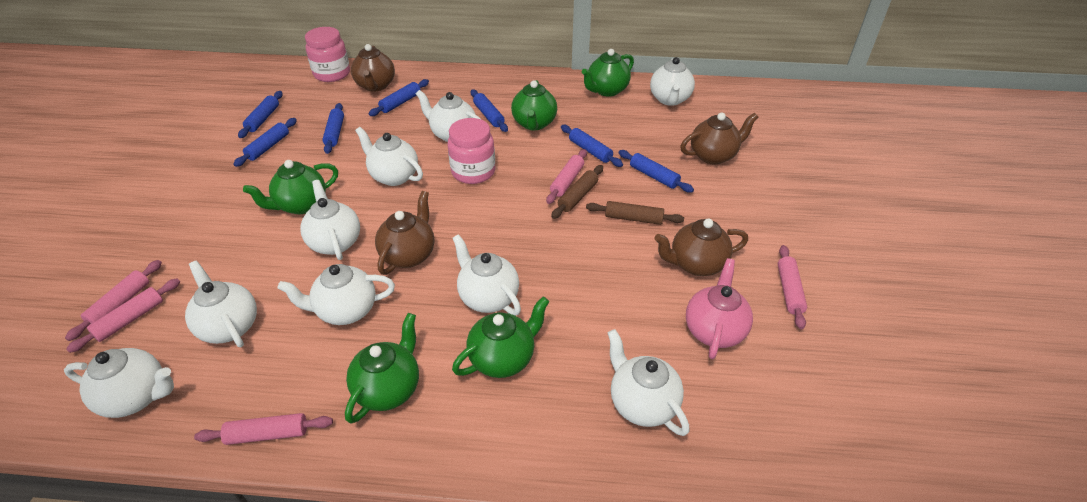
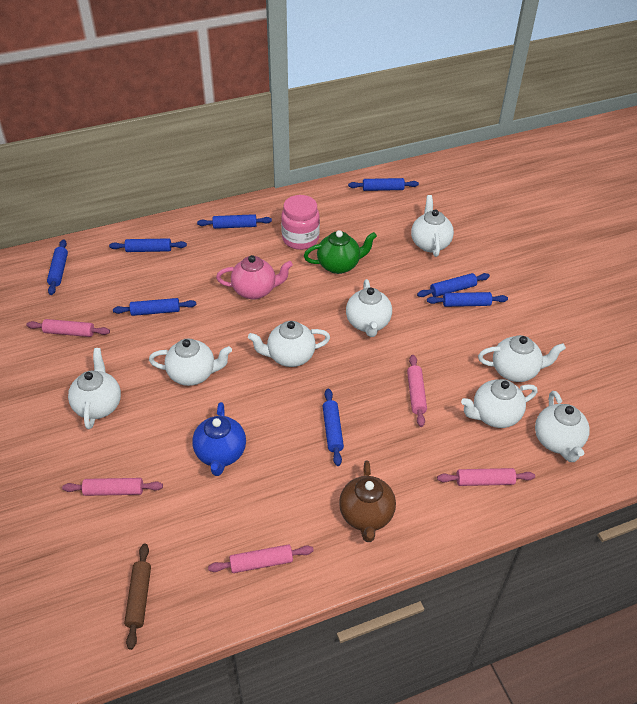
blue rolling pin: 7 -> 8
blue teapot: 0 -> 1
brown rolling pin: 2 -> 1
brown teapot: 4 -> 1
green teapot: 5 -> 1
pink jar: 2 -> 1
white teapot: 9 -> 8

